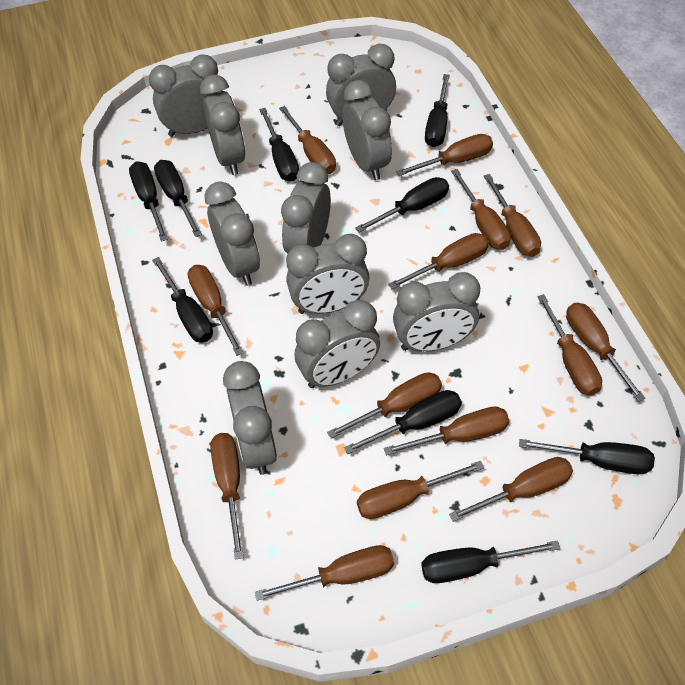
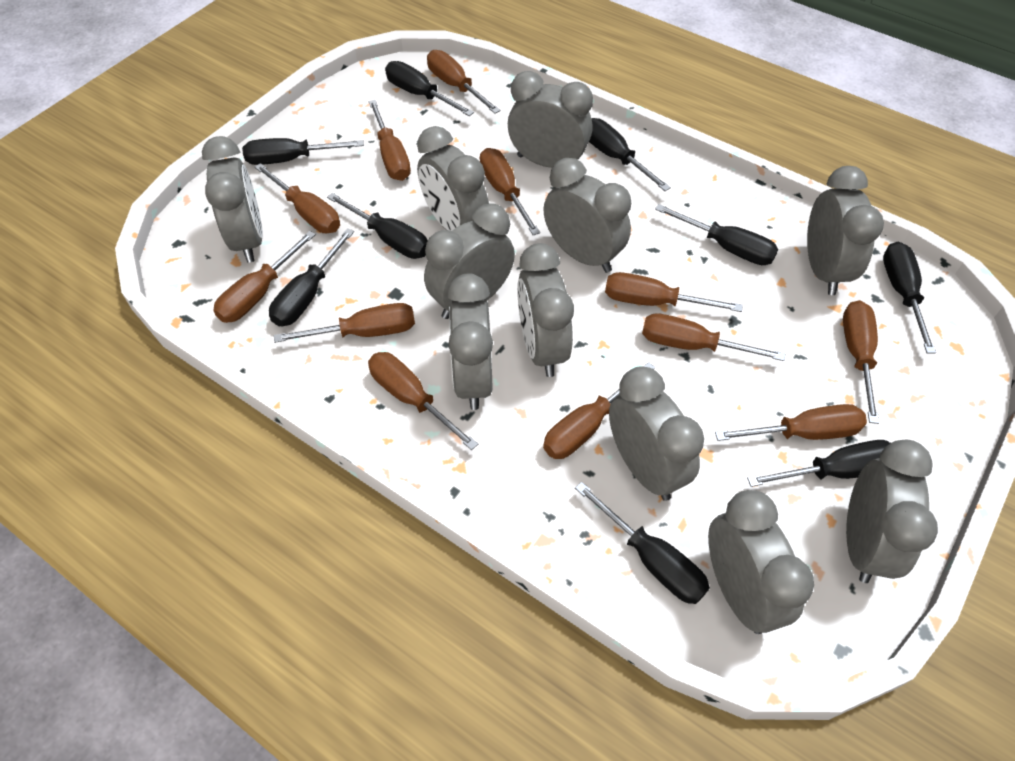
brown screwdriver: 14 -> 12
grey clock: 10 -> 11

